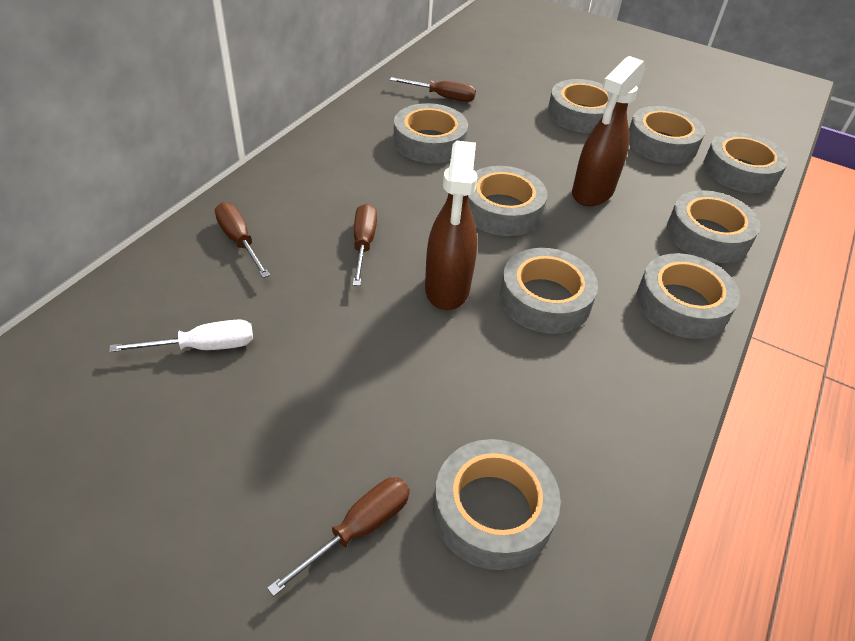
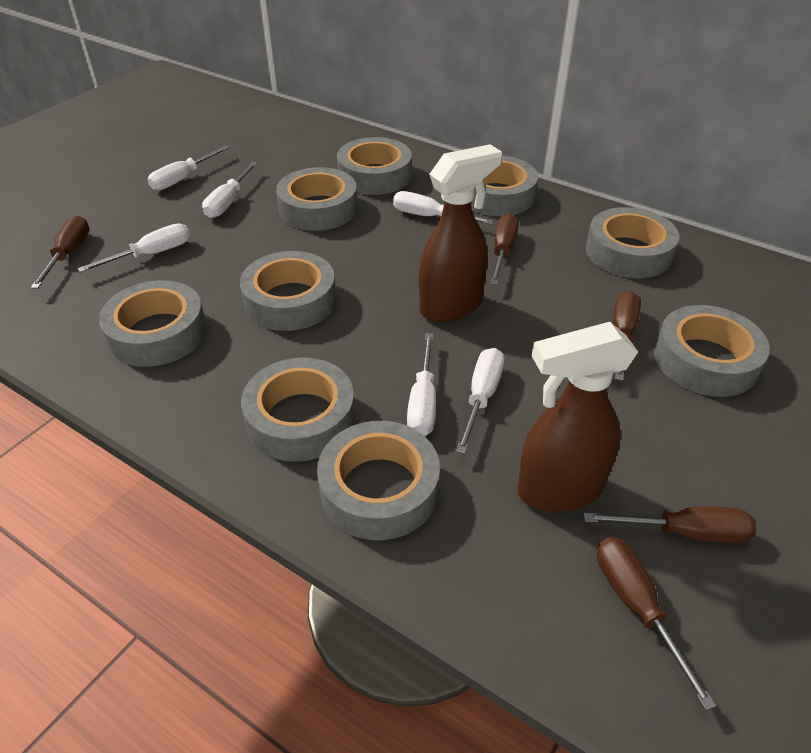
brown screwdriver: 4 -> 5
white screwdriver: 1 -> 6

